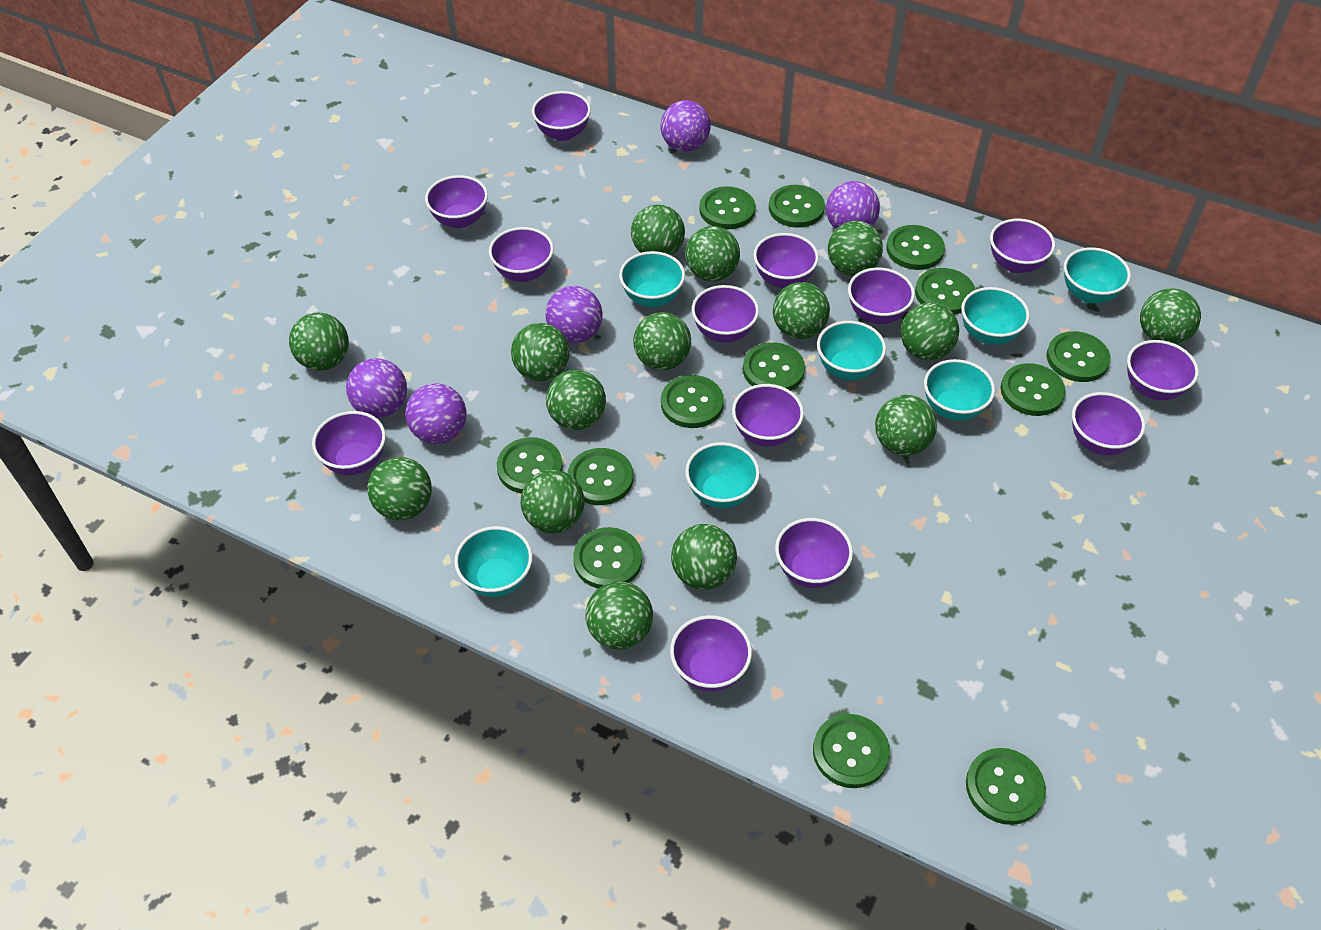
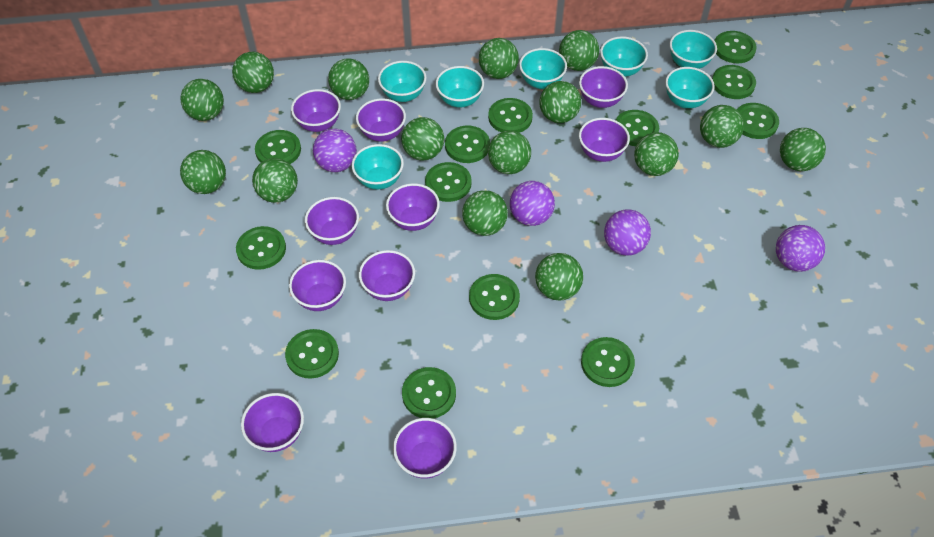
purple ball: 5 -> 4
purple bowl: 13 -> 10

